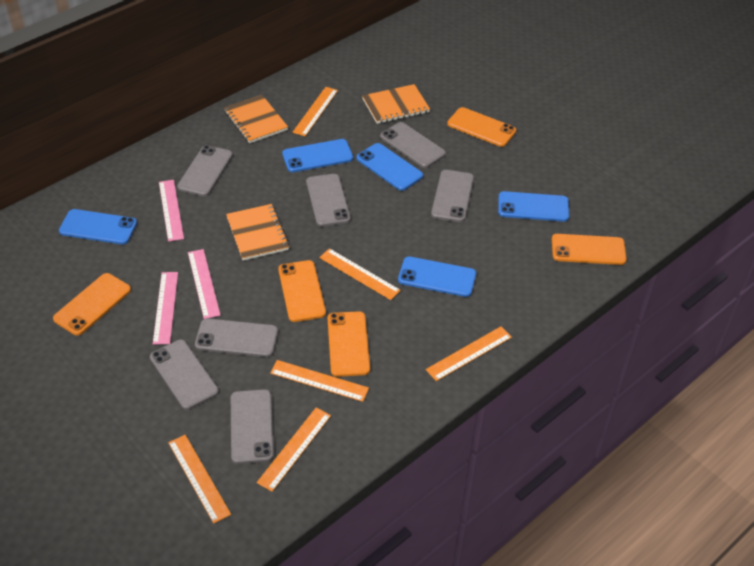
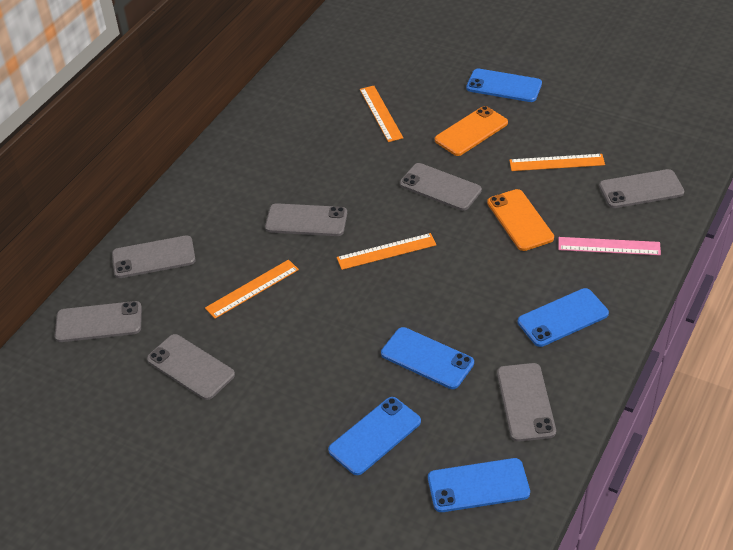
orange notebook: 3 -> 0
orange phone: 5 -> 2
orange ruler: 6 -> 4
pink ruler: 3 -> 1

